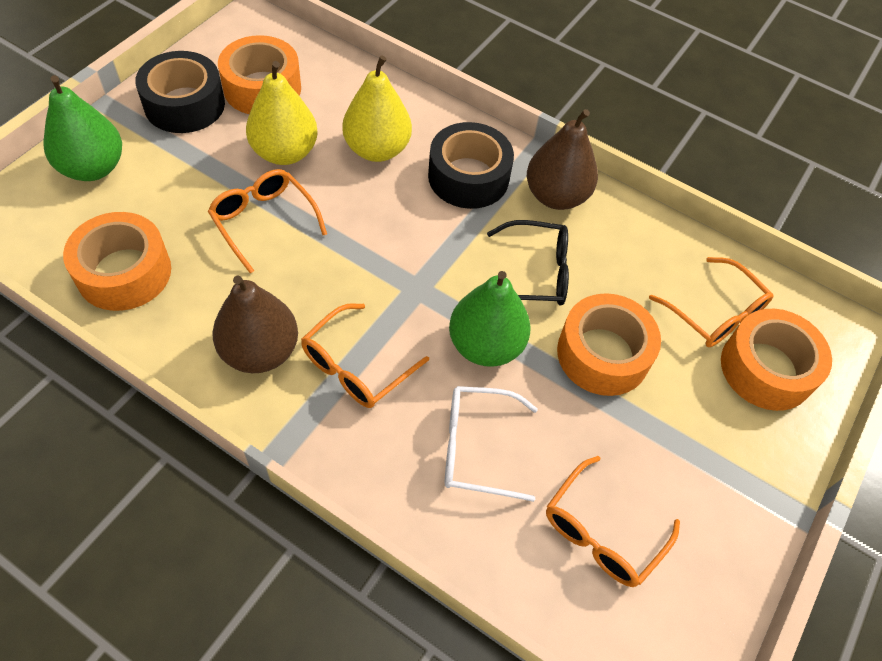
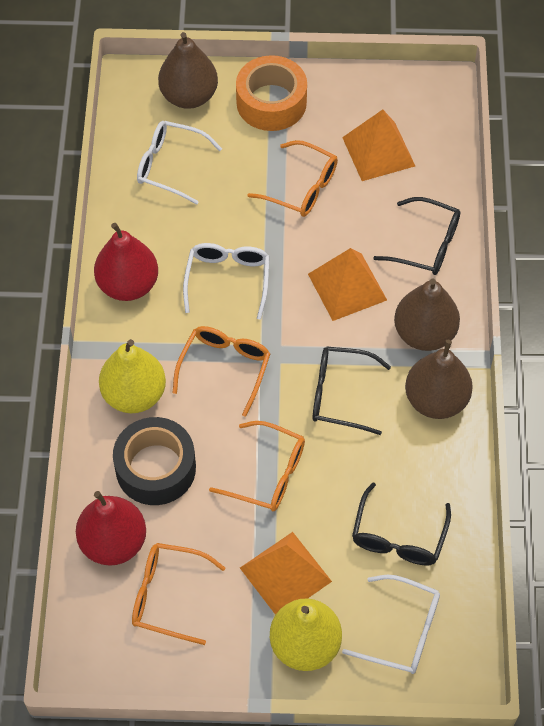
black glasses: 1 -> 3
black tape: 2 -> 1
brown pear: 2 -> 3
green pear: 2 -> 0
orange pyramid: 0 -> 3
orange tape: 4 -> 1
red pear: 0 -> 2
white glasses: 1 -> 3

